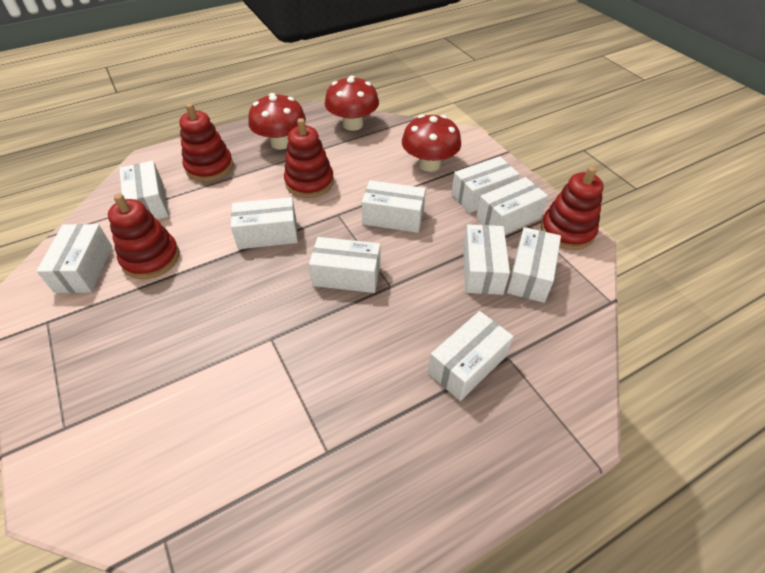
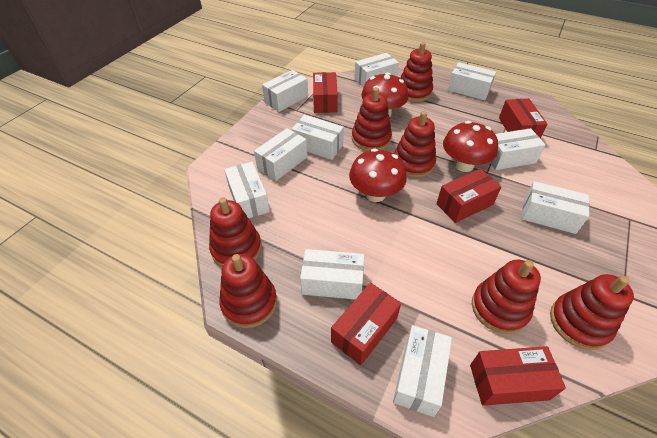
red box: 0 -> 5
red stacking toy: 4 -> 7

